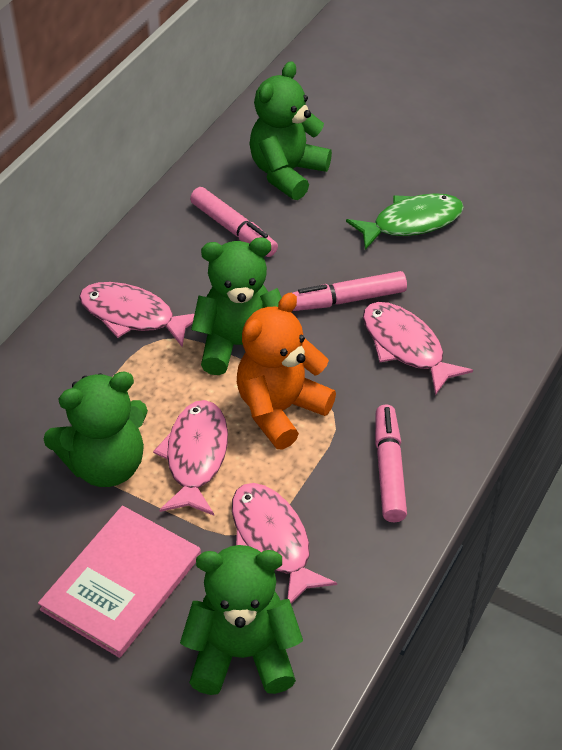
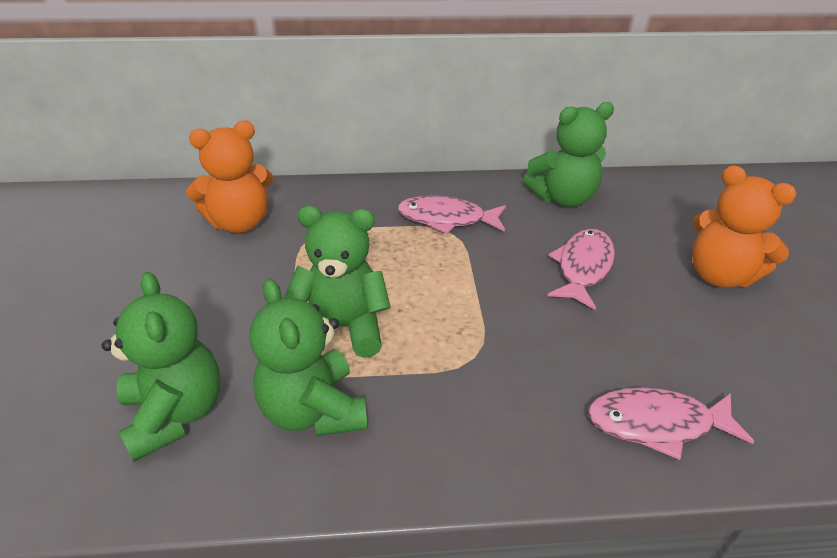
green fish: 1 -> 0
orange teddy bear: 1 -> 2
pink book: 1 -> 0
pink fish: 4 -> 3
pink marker: 3 -> 0

